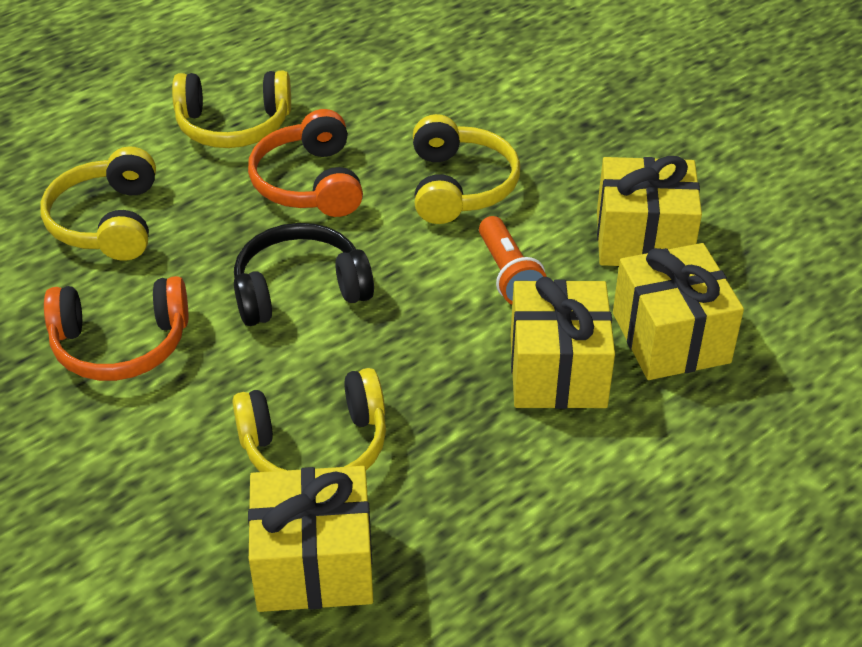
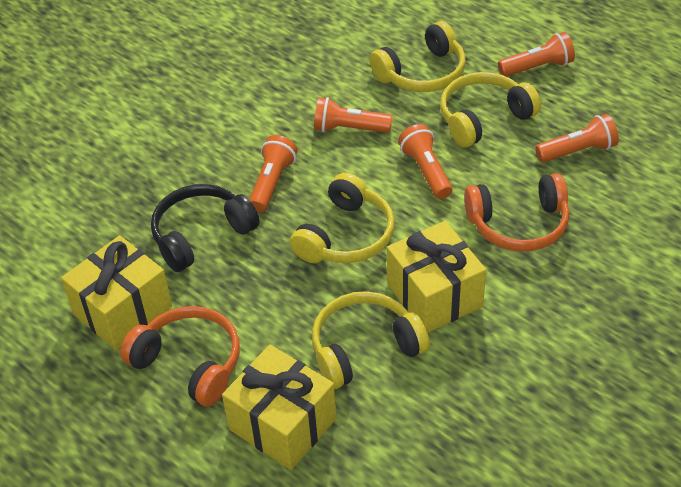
orange flashlight: 1 -> 5
yellow gift: 4 -> 3

